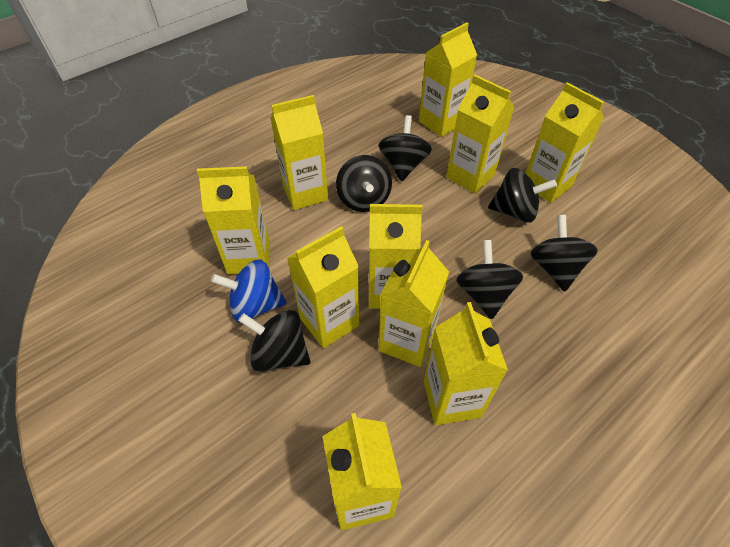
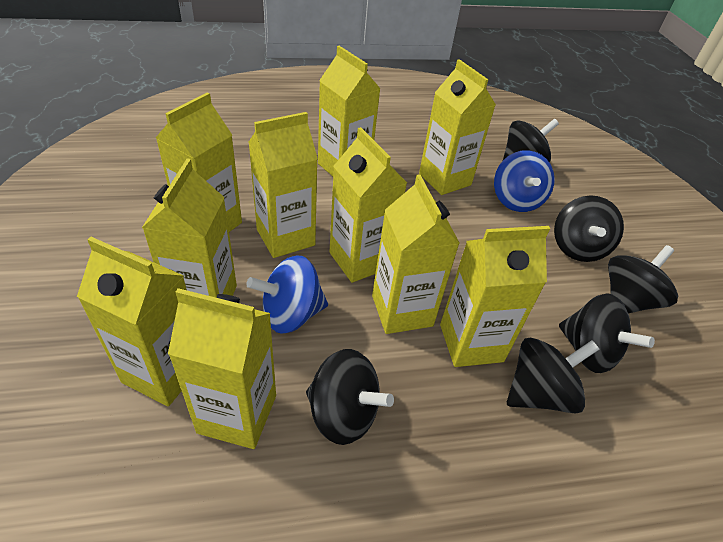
blue spinning top: 1 -> 2

